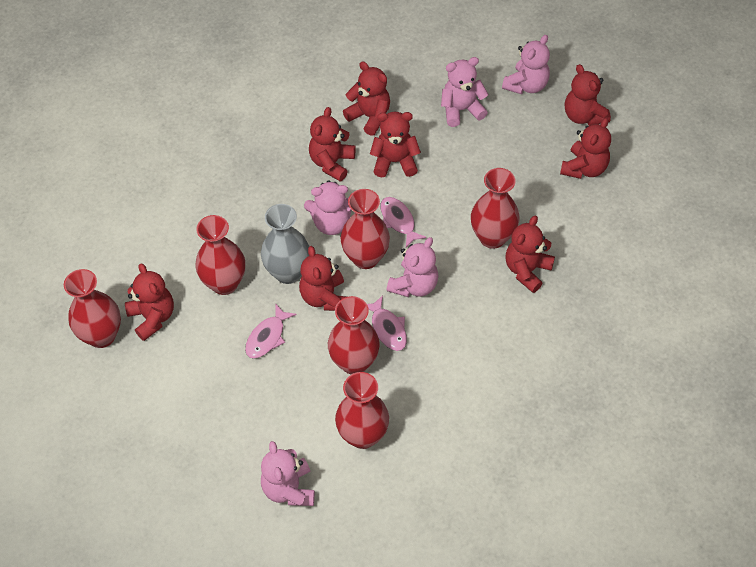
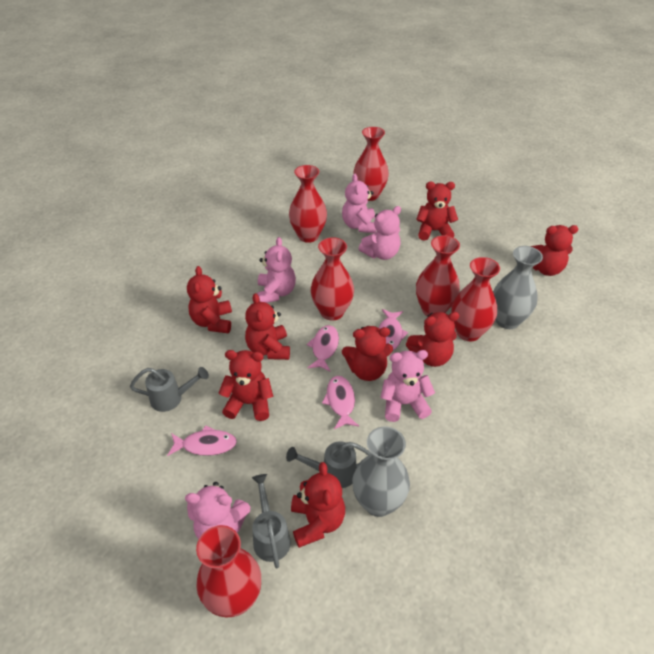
grey vase: 1 -> 2
grey watering can: 0 -> 3
pink fish: 3 -> 4

